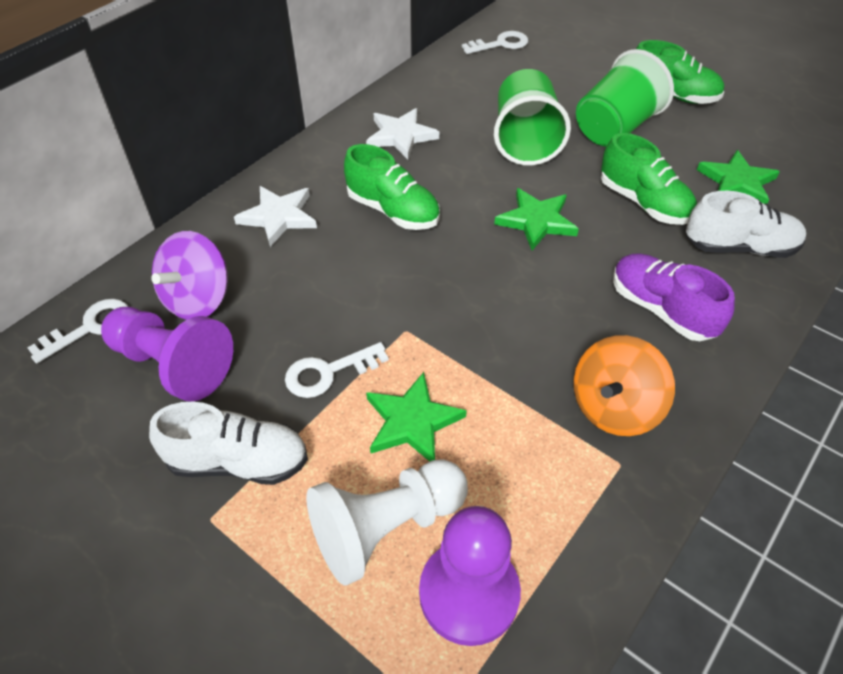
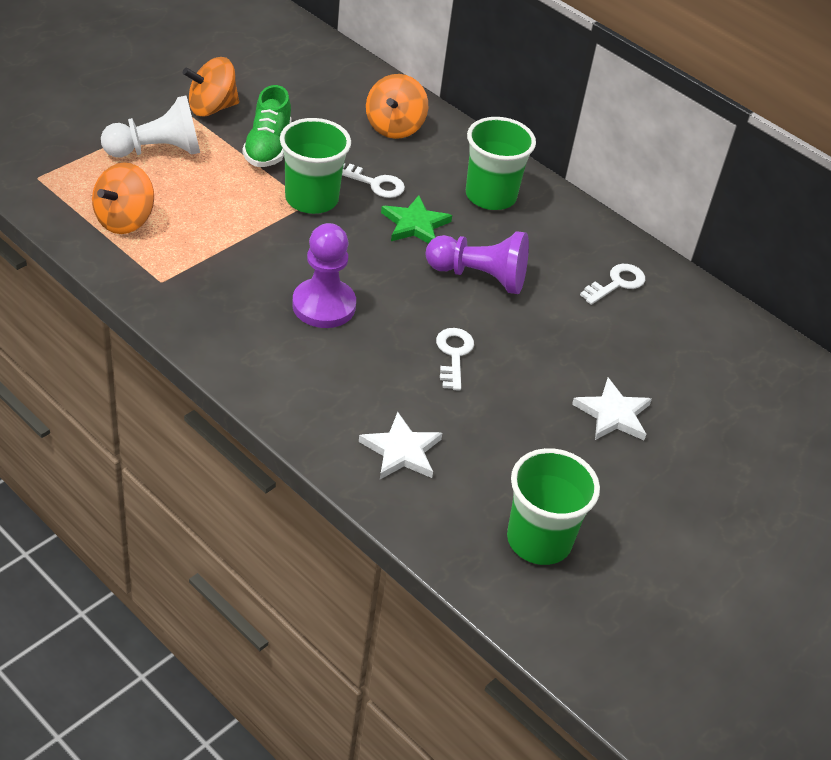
green cup: 2 -> 3
green shoe: 3 -> 1
green star: 3 -> 1
orange spinning top: 1 -> 3
purple shoe: 1 -> 0
purple spinning top: 1 -> 0
white shoe: 2 -> 0

